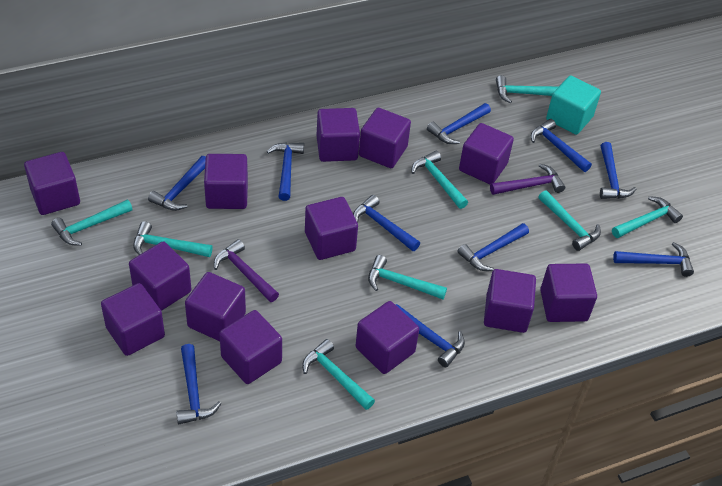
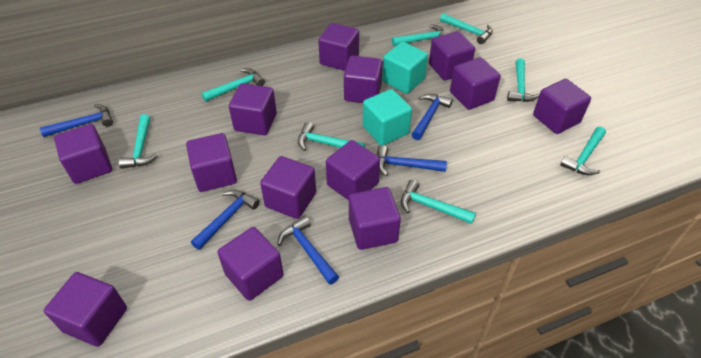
blue hammer: 10 -> 5
purple hammer: 2 -> 0
turquoise cube: 1 -> 2

